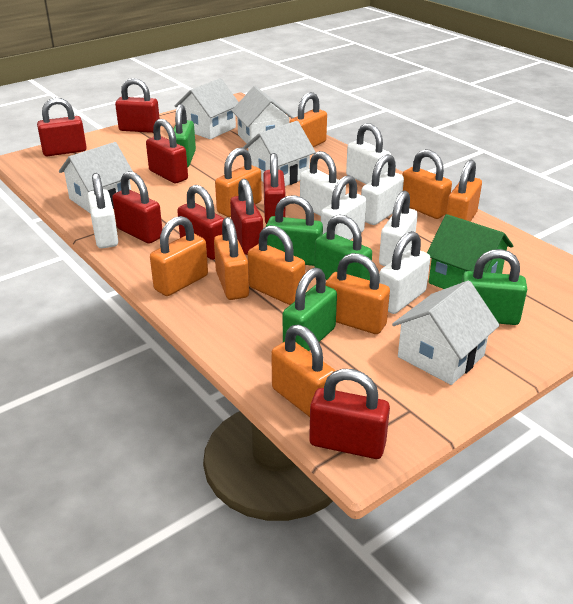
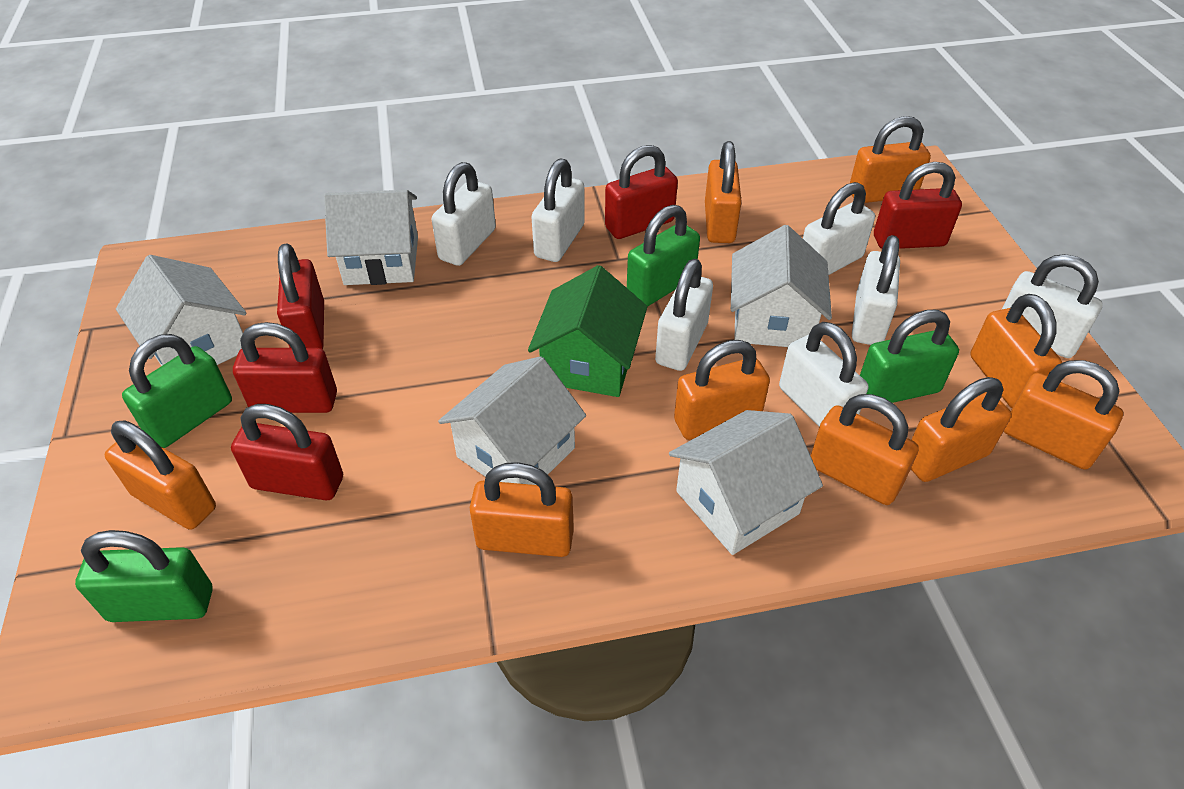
green padlock: 5 -> 4
red padlock: 8 -> 5

